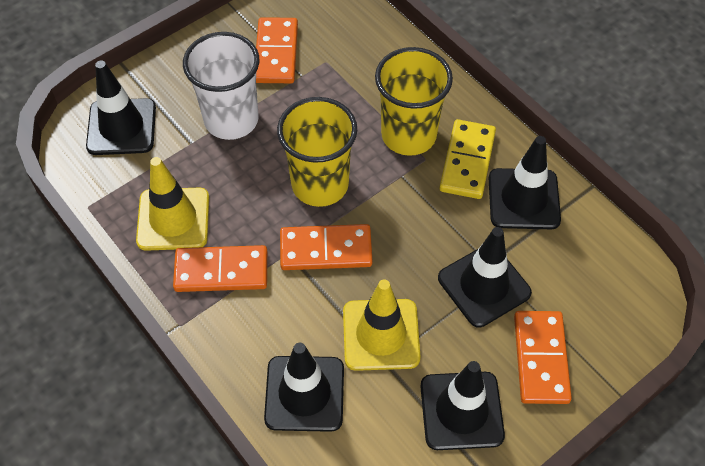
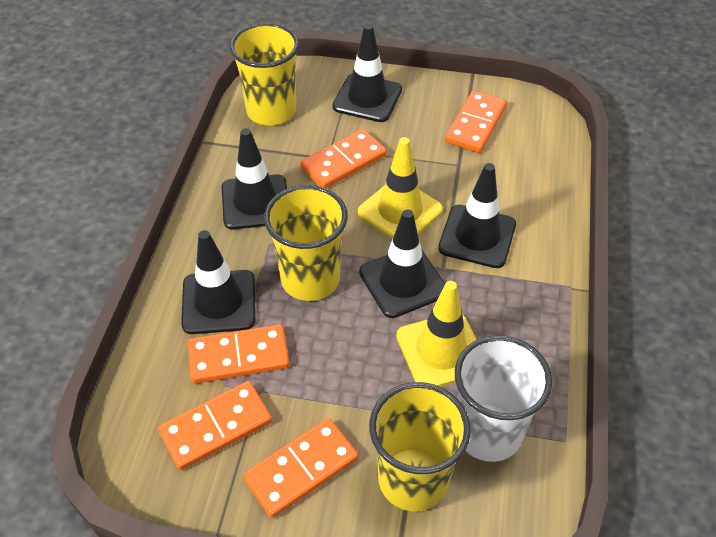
orange domino: 4 -> 5
yellow cup: 2 -> 3
yellow domino: 1 -> 0

